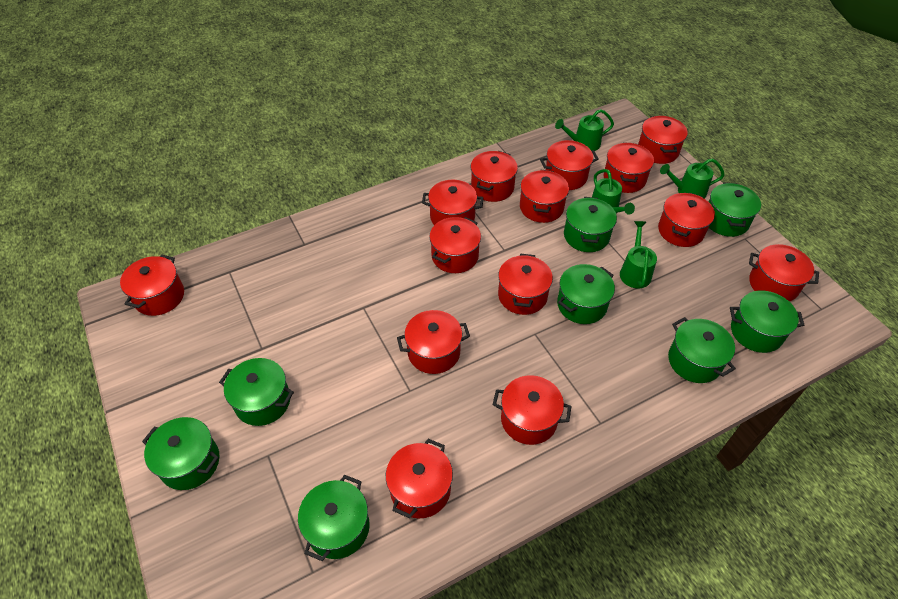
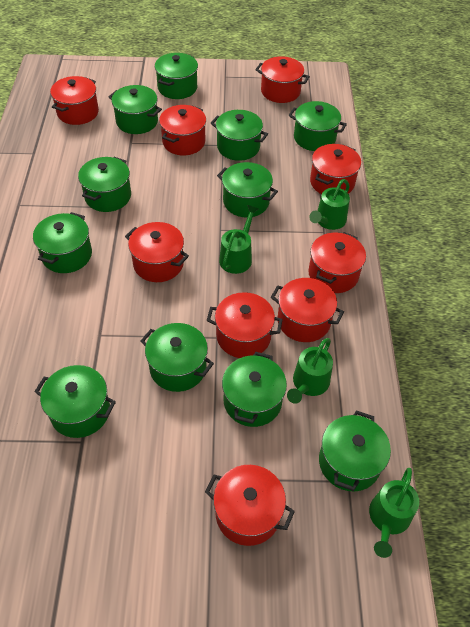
green pot: 8 -> 11
red pot: 14 -> 9

